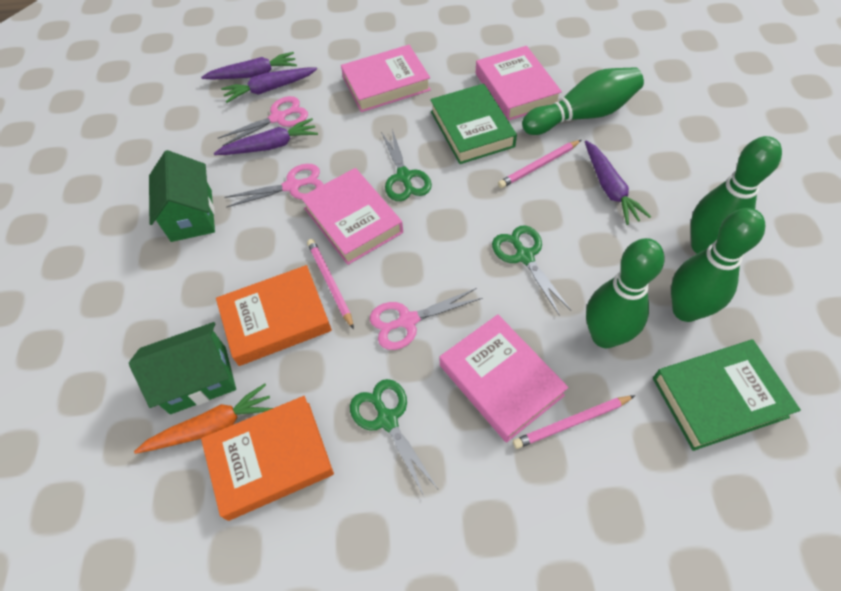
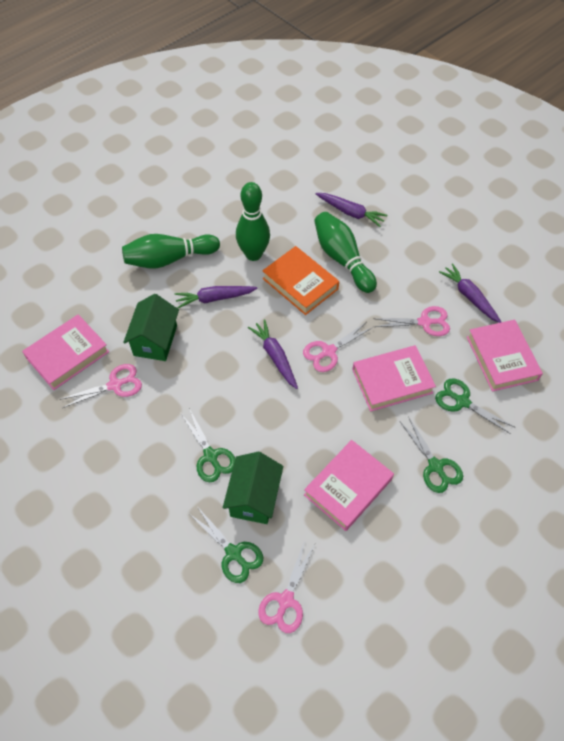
green book: 2 -> 0
green bowling pin: 4 -> 3
green scissors: 3 -> 4
orange book: 2 -> 1
orange carrot: 1 -> 0
pink pencil: 3 -> 0
pink scissors: 3 -> 4

